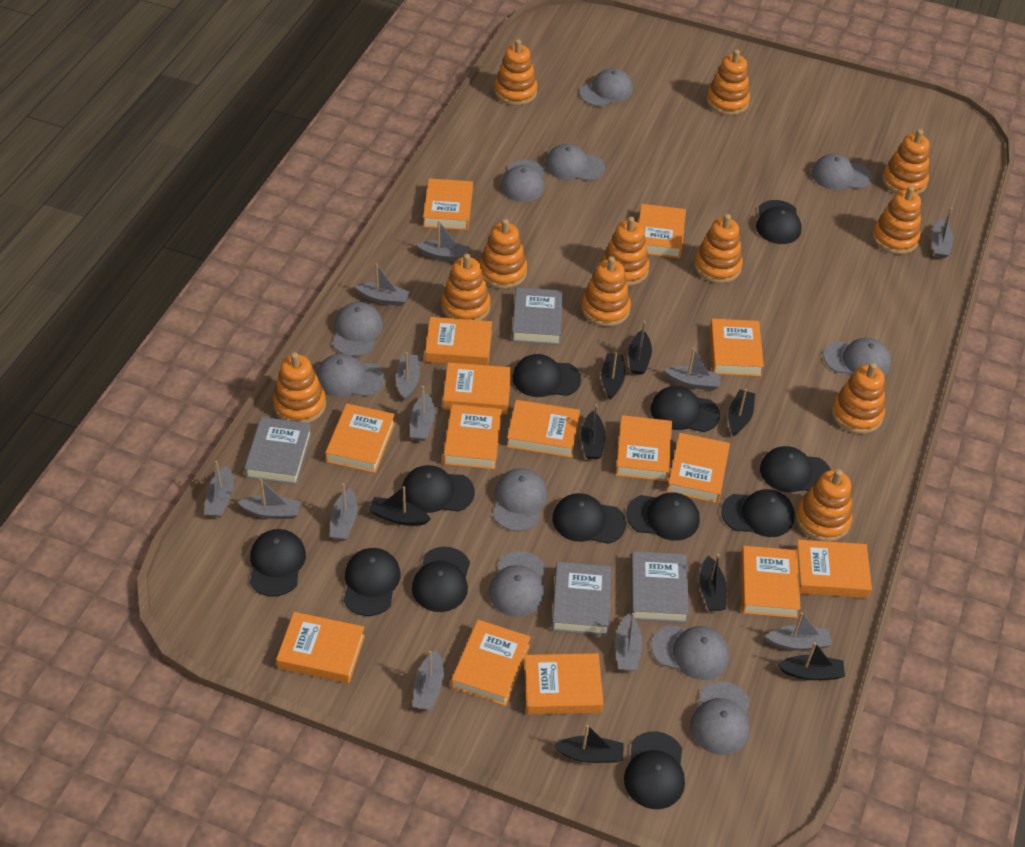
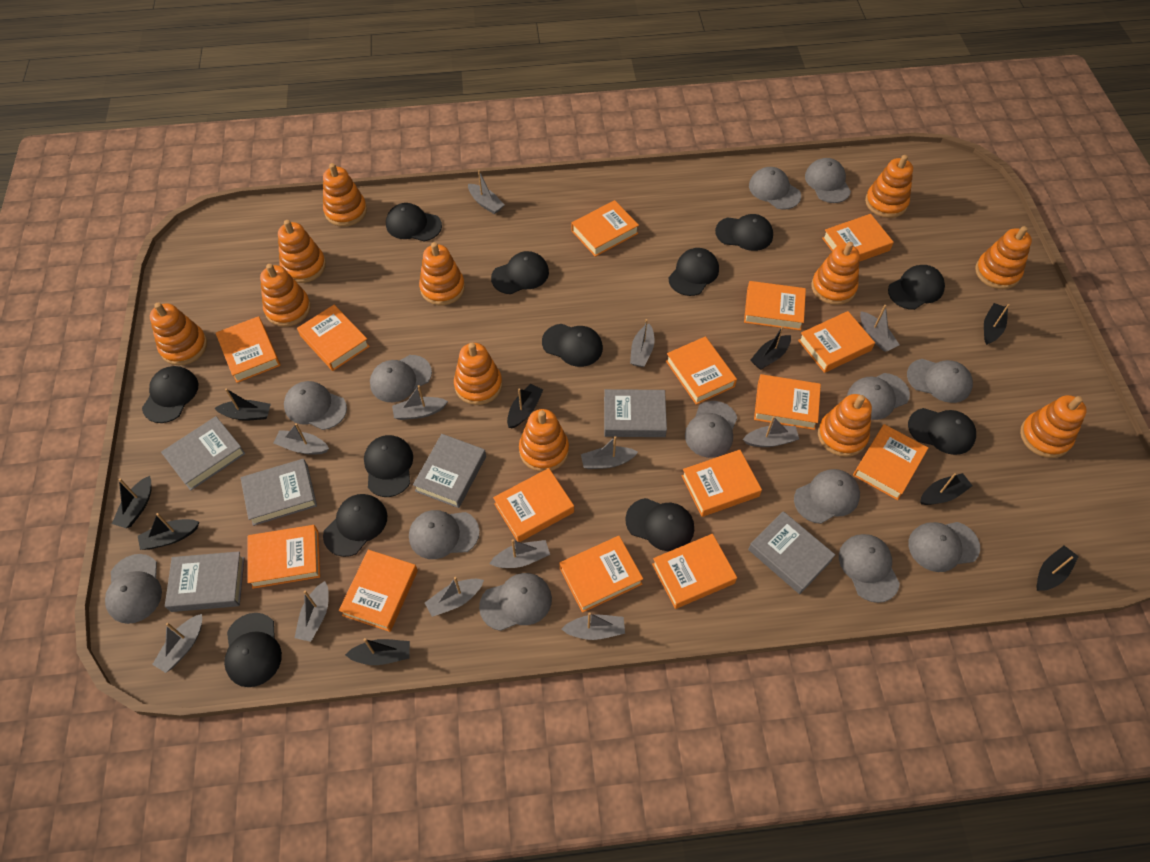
black boat: 8 -> 9
grey book: 4 -> 6
grey cap: 11 -> 13

